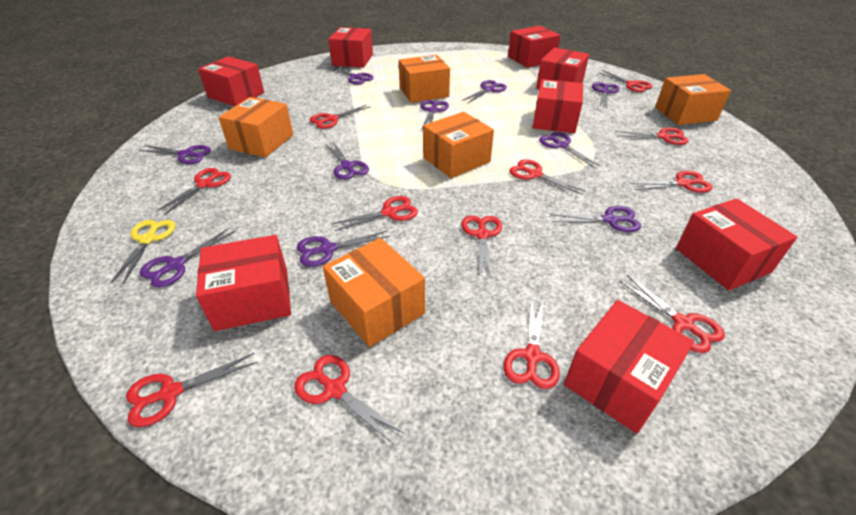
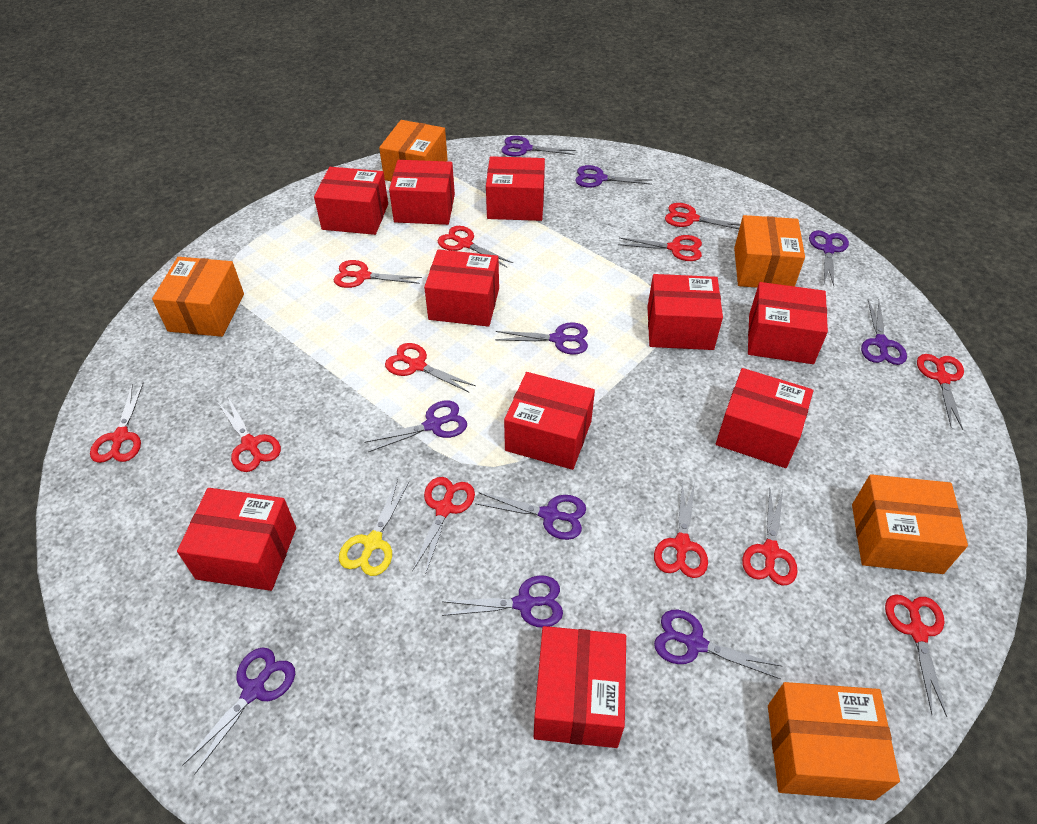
red box: 8 -> 10

